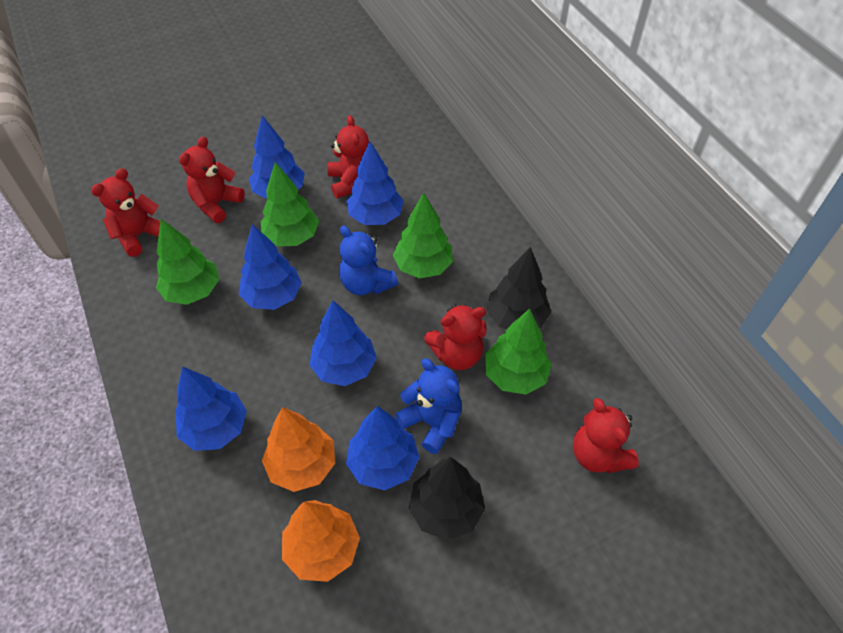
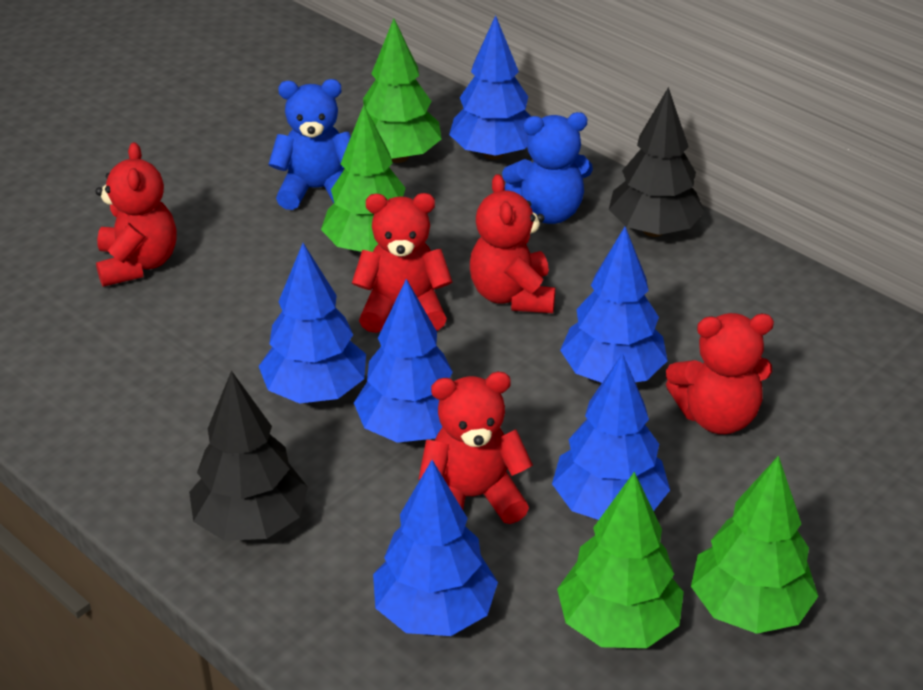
orange tree: 2 -> 0

